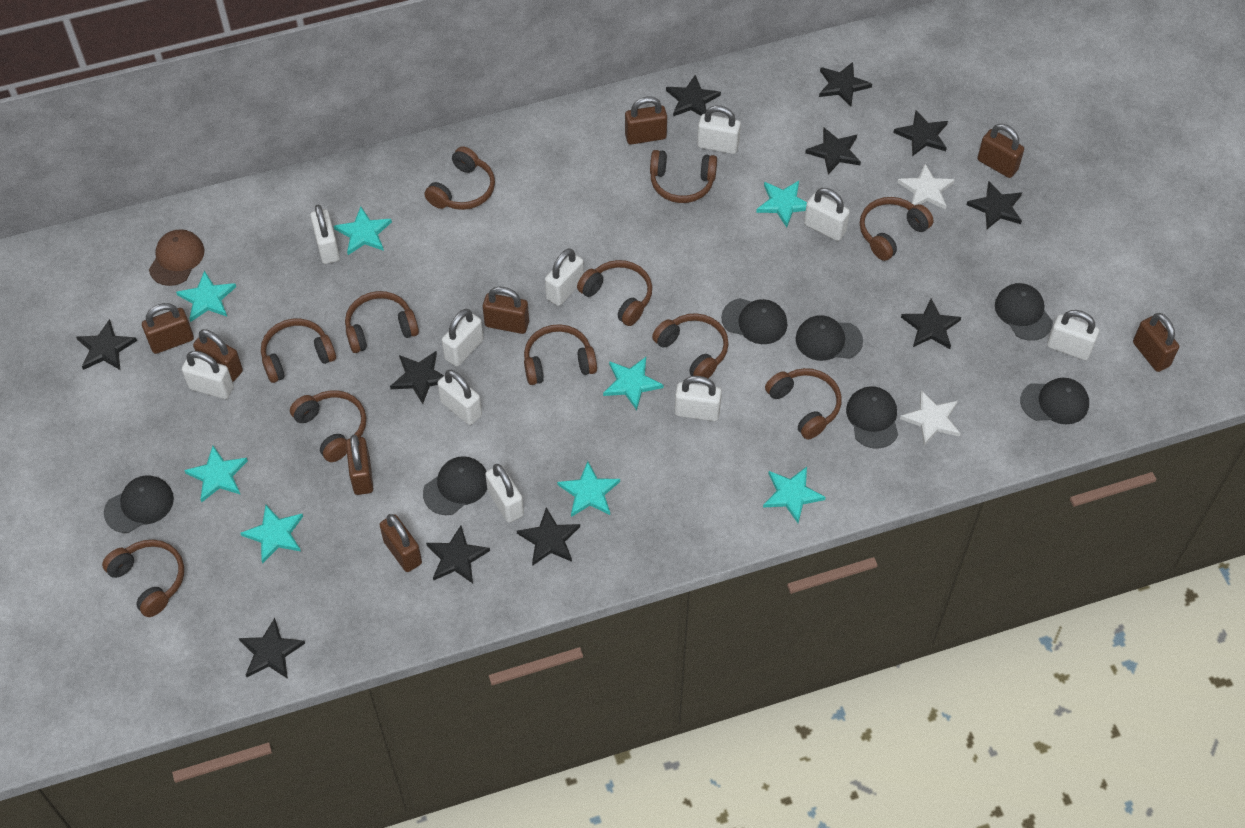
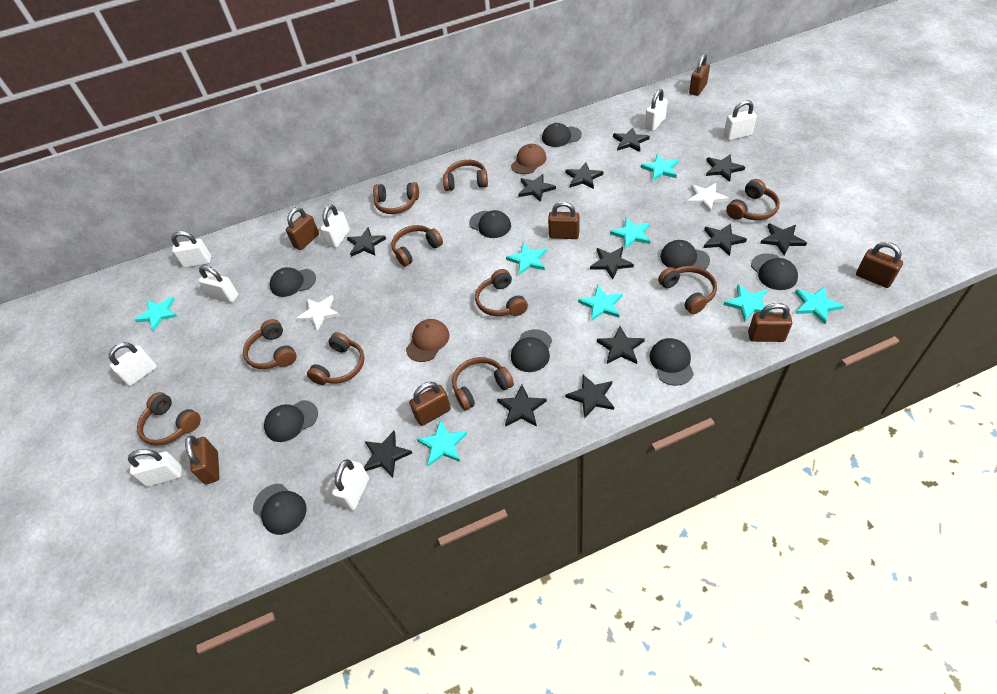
black cap: 7 -> 9
black star: 11 -> 12
brown cap: 1 -> 2
brown headphones: 11 -> 10
brown padlock: 8 -> 7
white padlock: 10 -> 8

